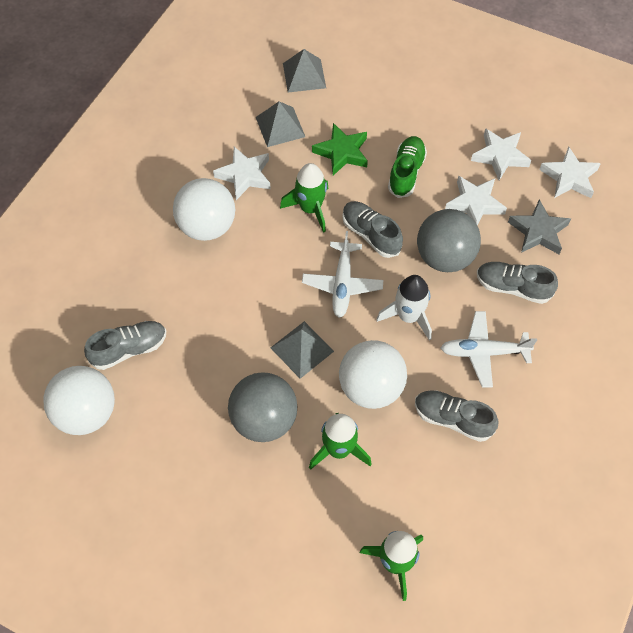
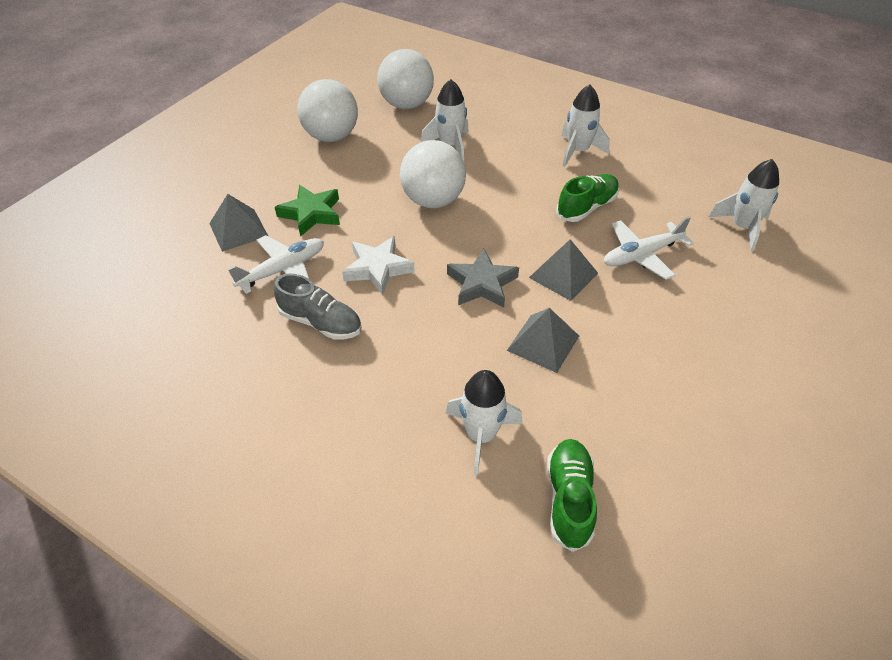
green rocket: 3 -> 0
green shoe: 1 -> 2
grey ball: 2 -> 0
grey shoe: 4 -> 1
white rocket: 1 -> 4
white star: 4 -> 1

